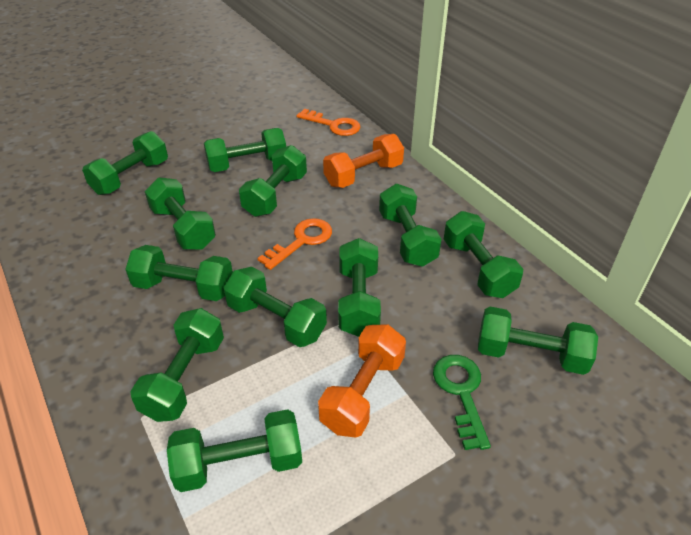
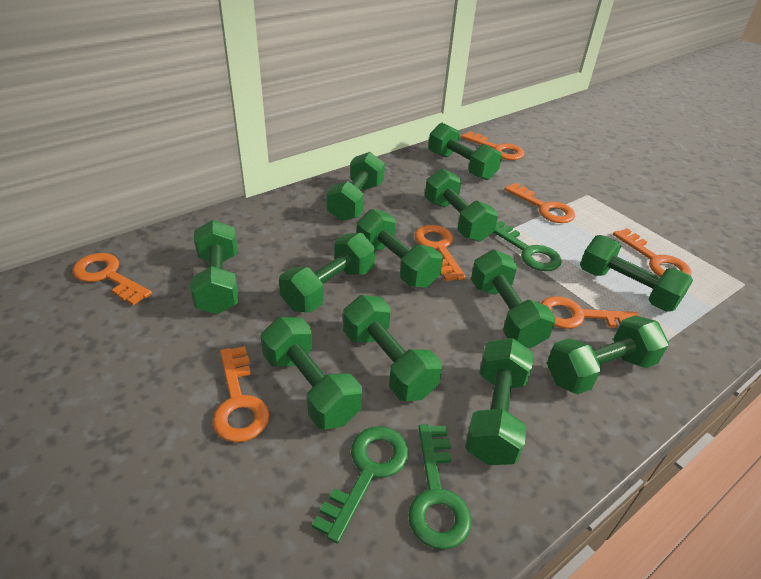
green key: 1 -> 3
orange dumbbell: 2 -> 0
orange key: 2 -> 7

